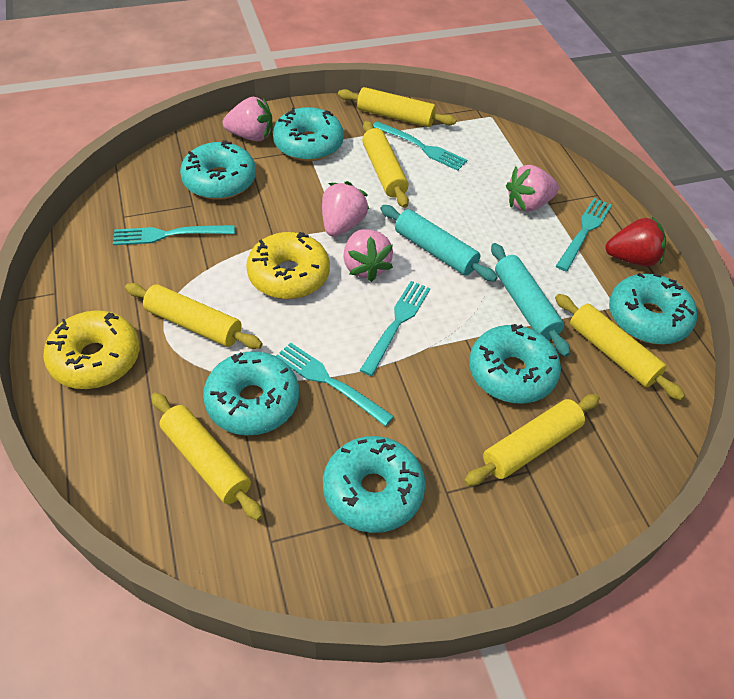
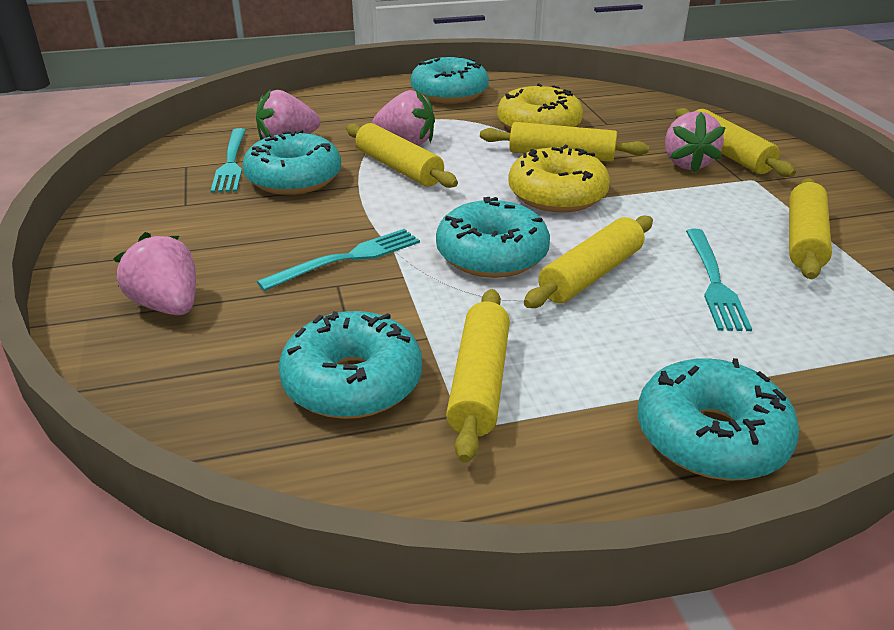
red strawberry: 1 -> 0
turquoise donut: 6 -> 5
turquoise fork: 5 -> 3
turquoise rolling pin: 2 -> 0

